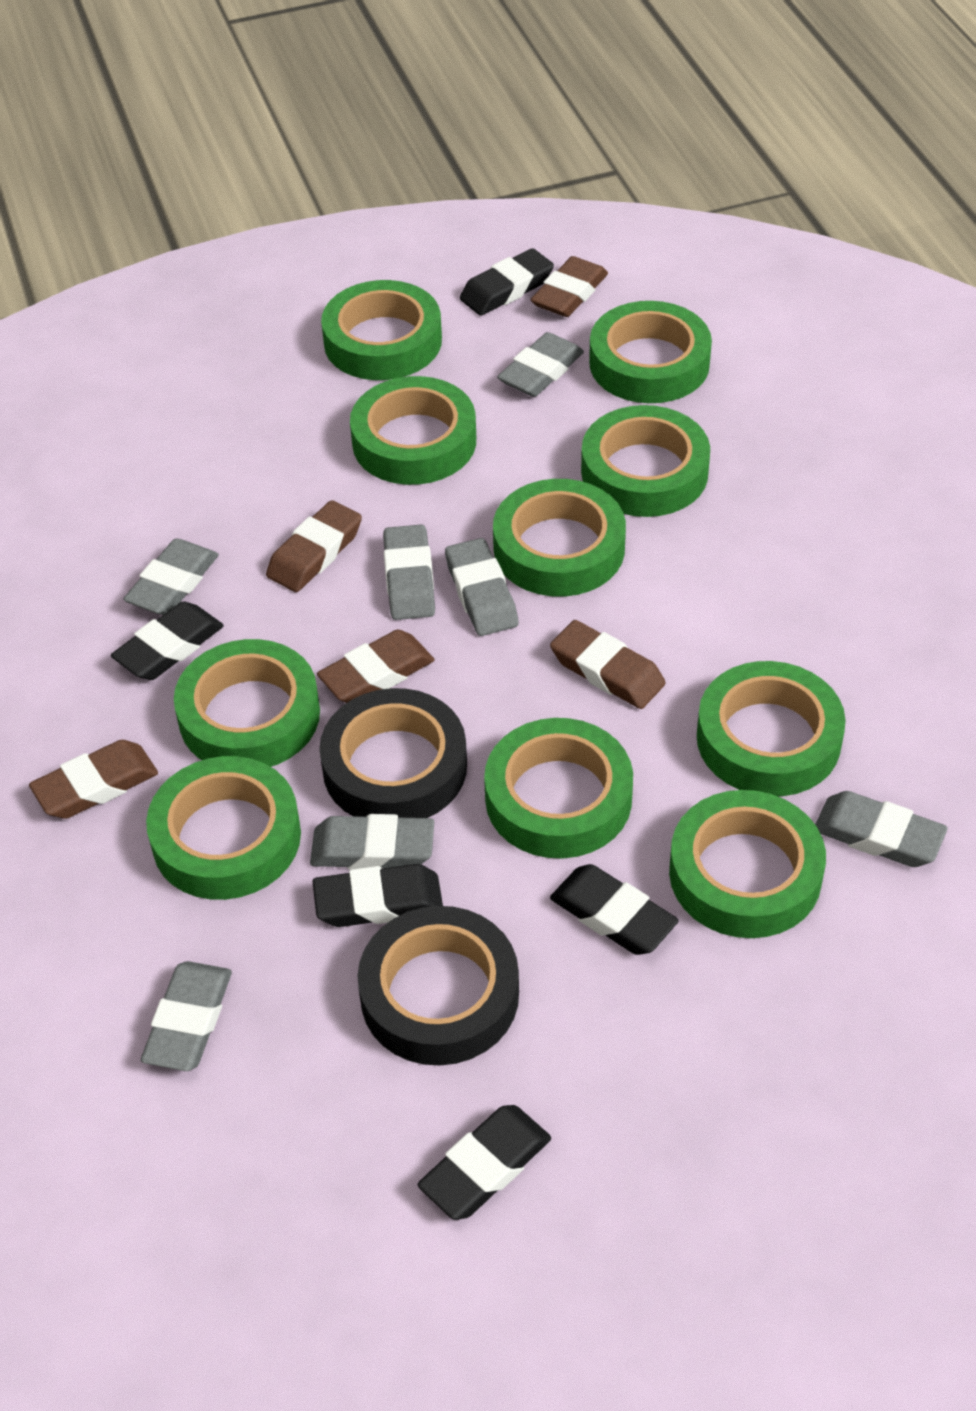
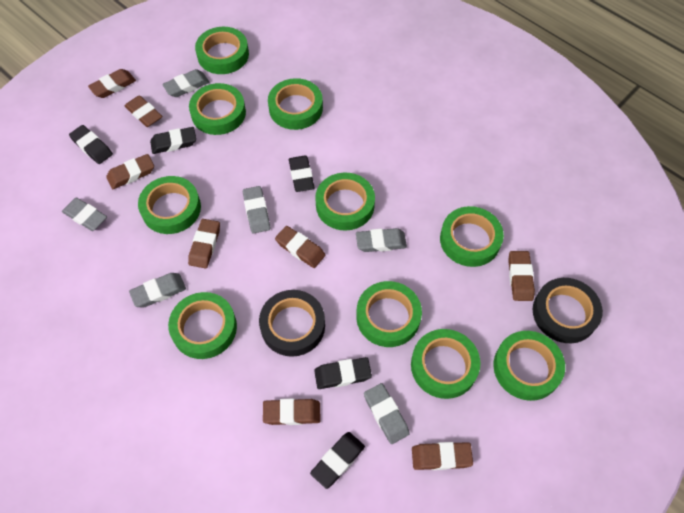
brown eraser: 5 -> 8
grey eraser: 7 -> 6

